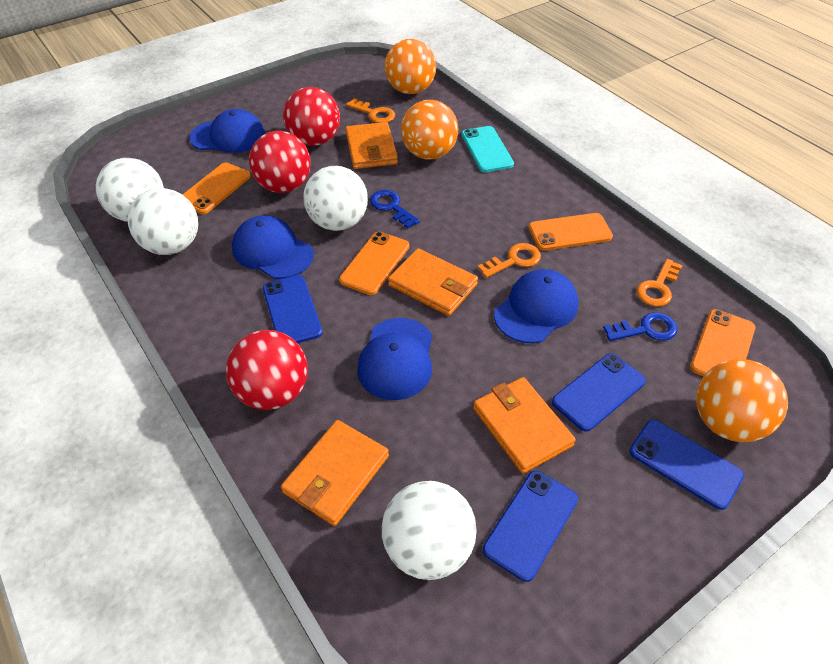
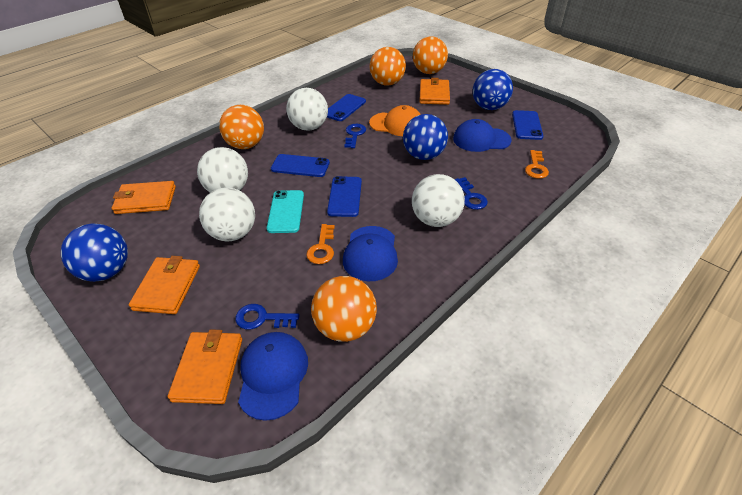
blue ball: 0 -> 3
blue cap: 4 -> 3
blue key: 2 -> 3
orange ball: 3 -> 4
orange cap: 0 -> 1
orange key: 3 -> 2
orange phone: 4 -> 0
red ball: 3 -> 0

